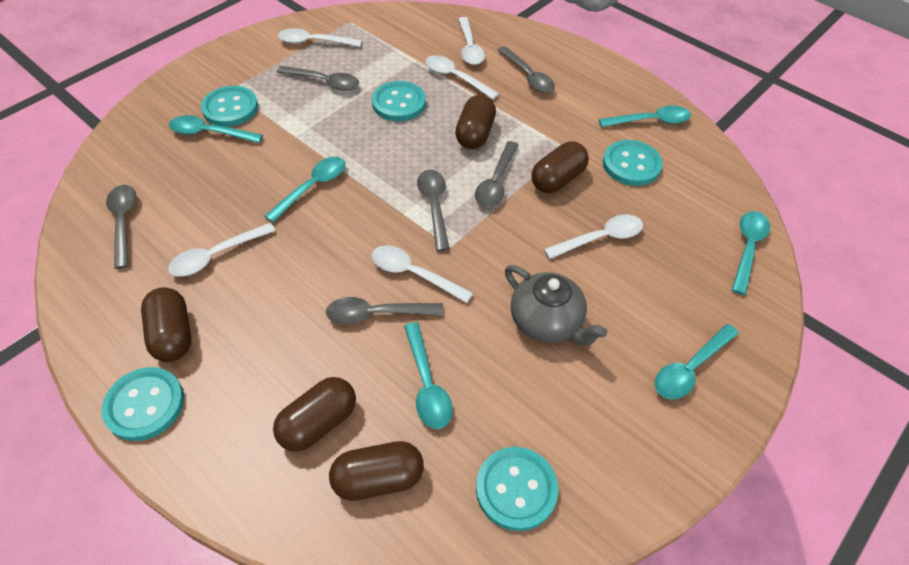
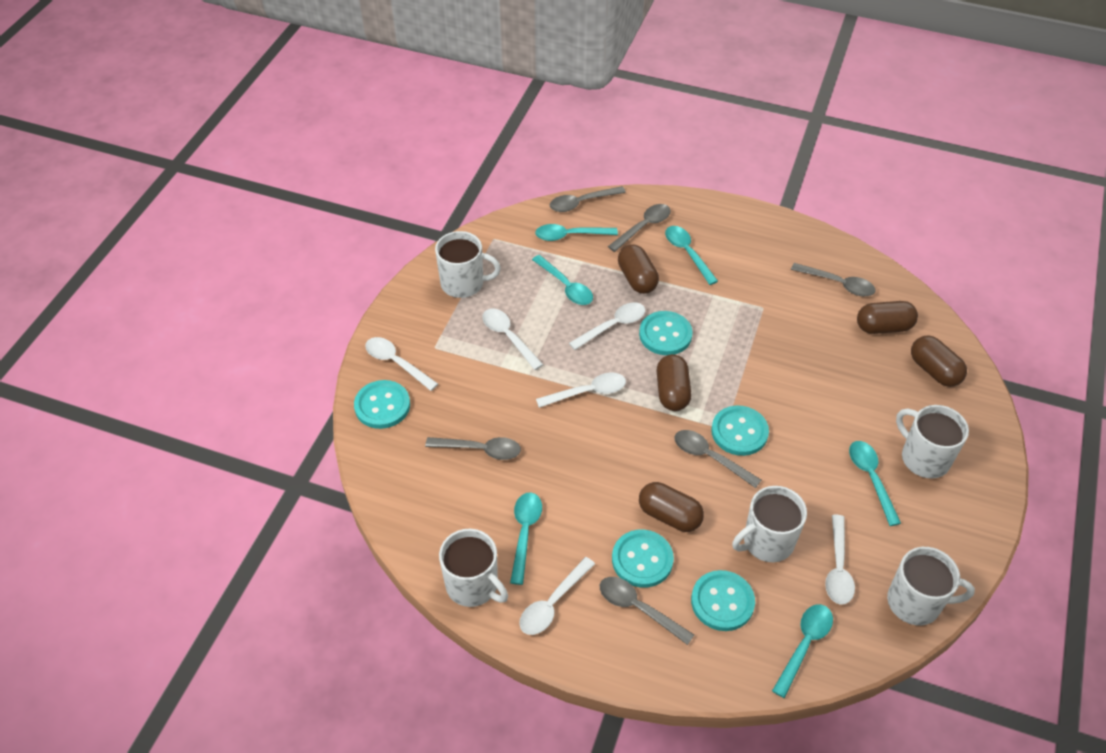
grey teapot: 1 -> 0
white mug: 0 -> 5

